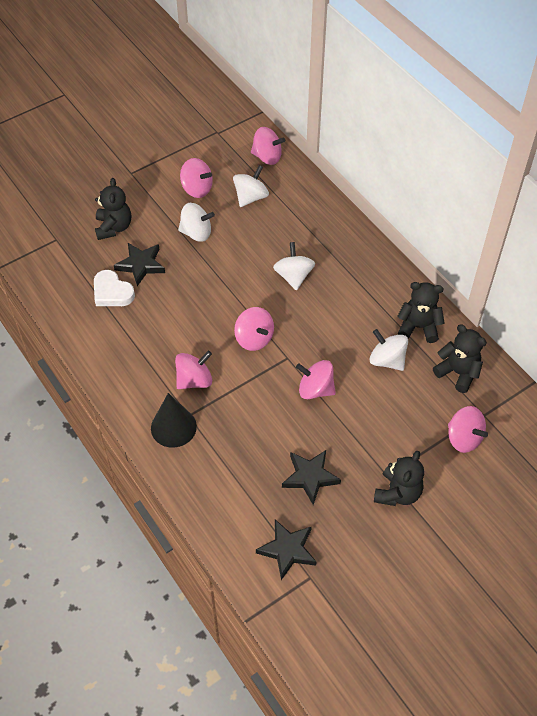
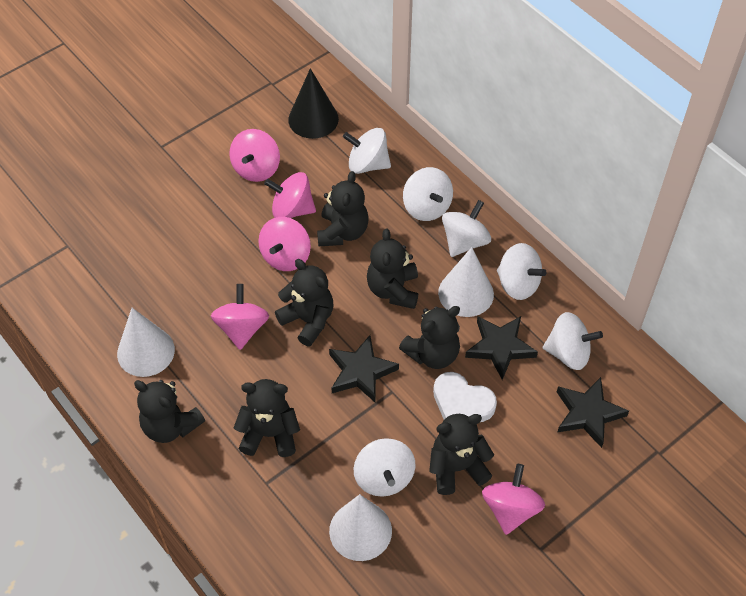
black teddy bear: 4 -> 7
pink spinning top: 6 -> 5
white cone: 0 -> 3
white spinning top: 4 -> 6

